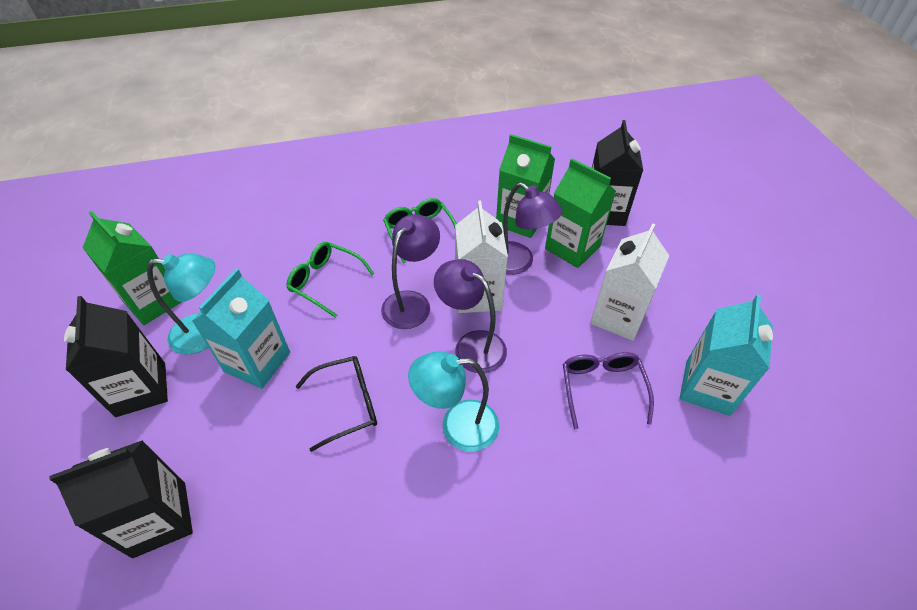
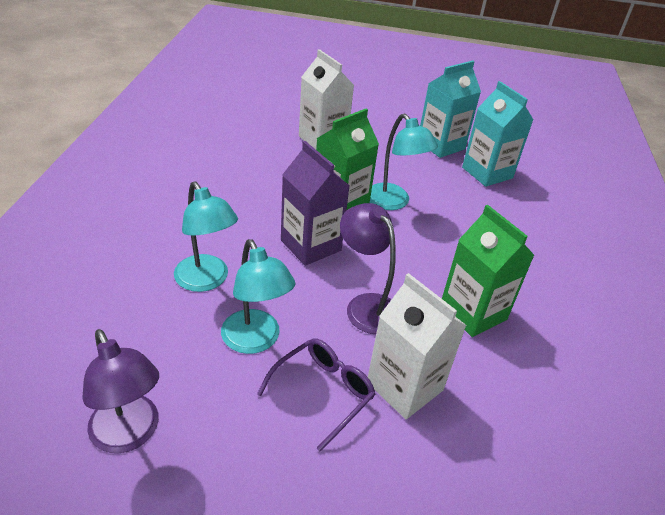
black carton: 3 -> 0
black glasses: 1 -> 0
green carton: 3 -> 2
green glasses: 2 -> 0
purple carton: 0 -> 1
purple lamp: 3 -> 2
turquoise lamp: 2 -> 3

